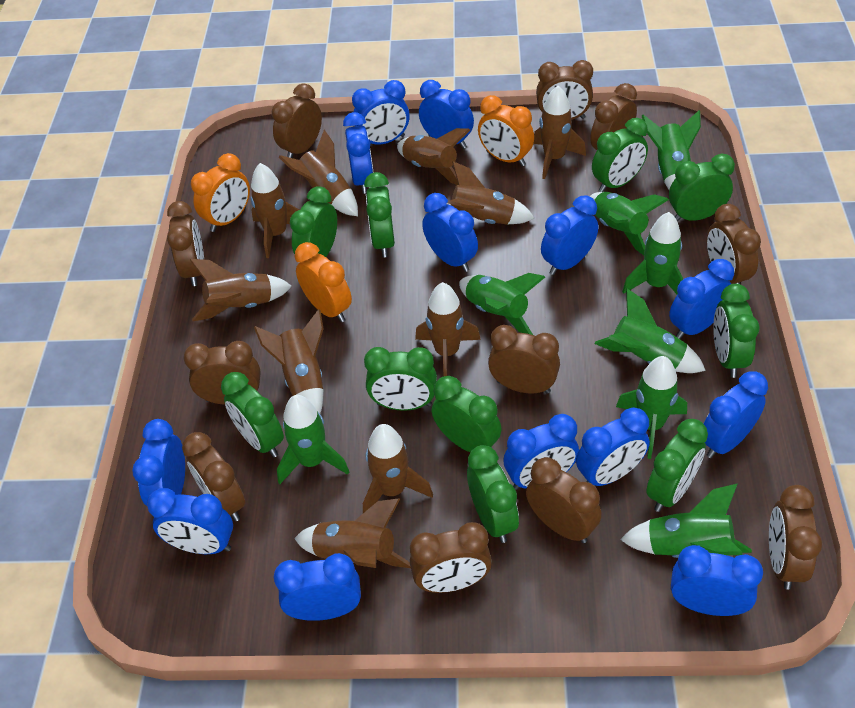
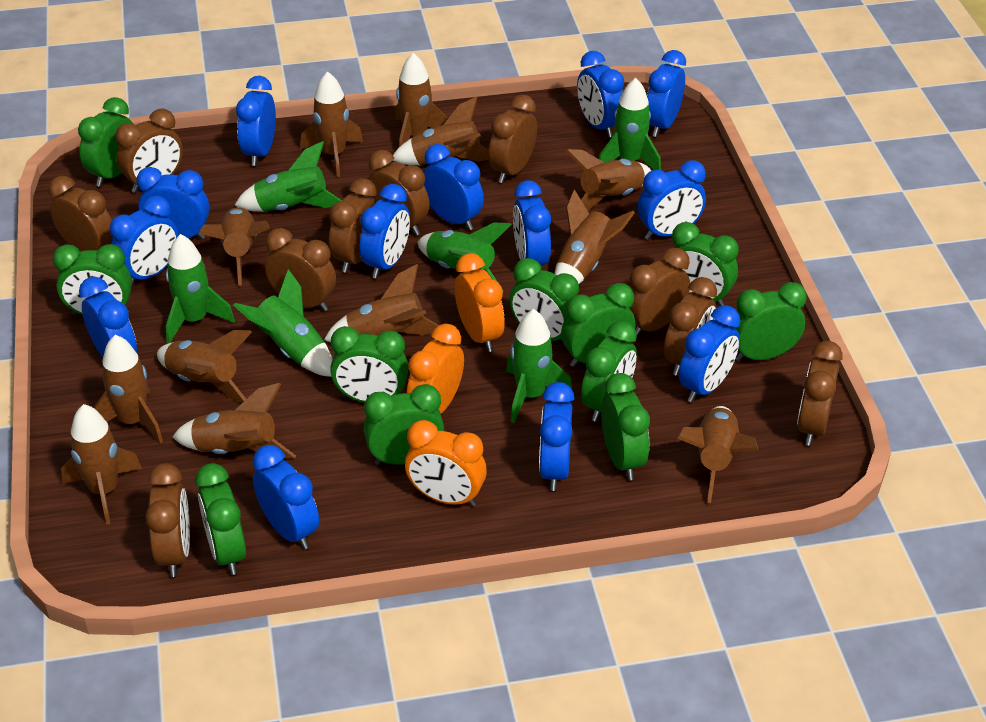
brown clock: 11 -> 10
brown rocket: 10 -> 12
green clock: 10 -> 11
green rocket: 8 -> 6

